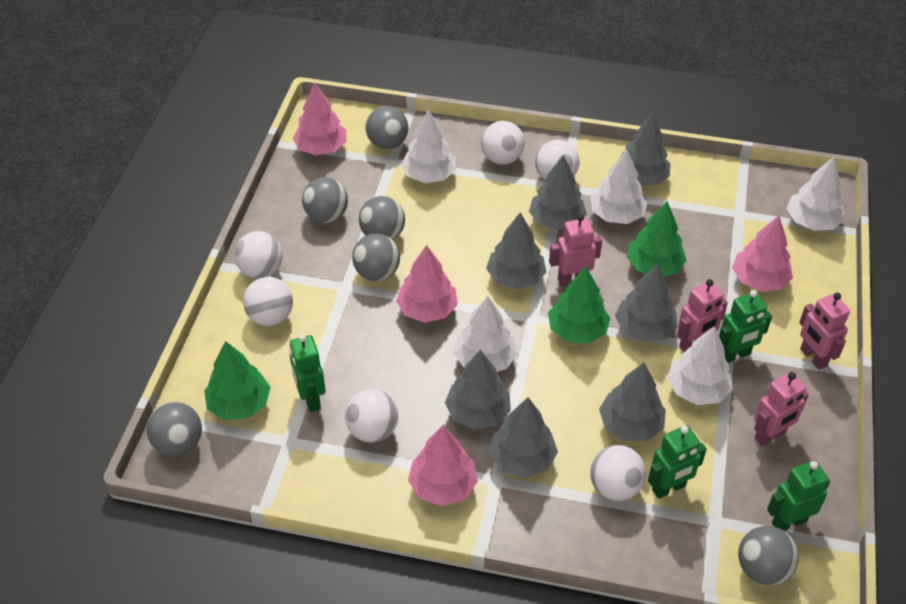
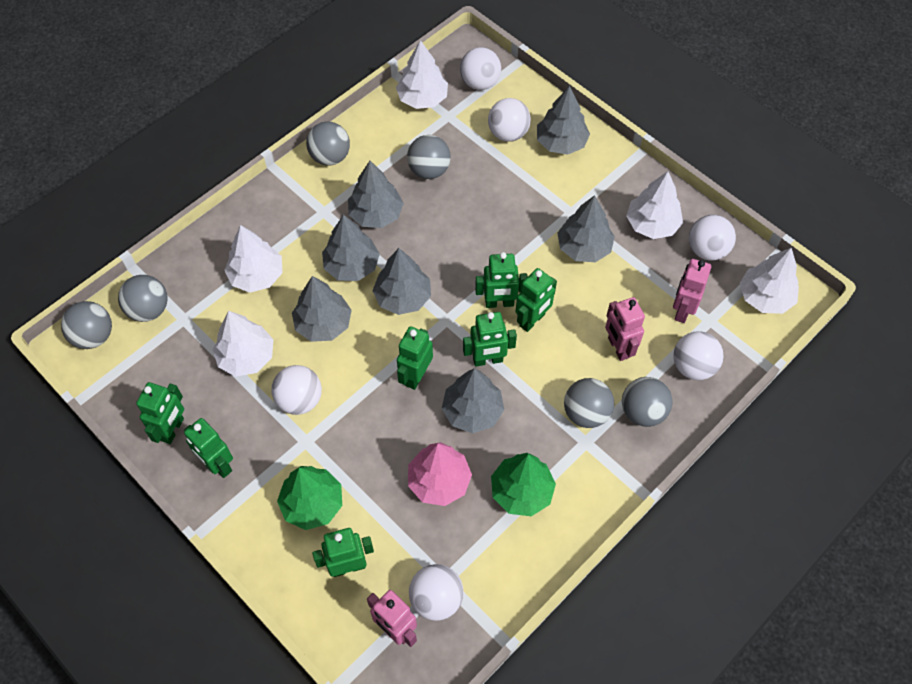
green robot: 4 -> 7
green tree: 3 -> 2
pink robot: 4 -> 3
pink tree: 4 -> 1

